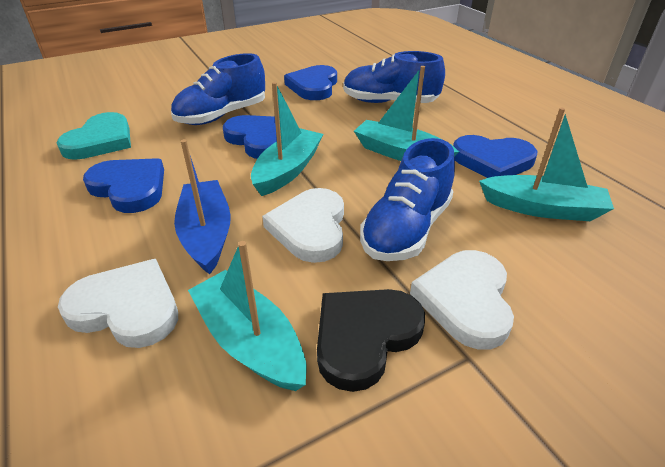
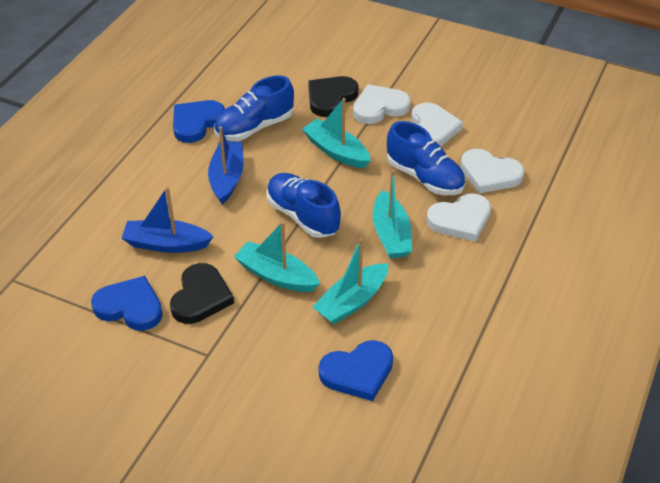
black heart: 1 -> 2
blue boat: 1 -> 2
blue heart: 4 -> 3
turquoise heart: 1 -> 0
white heart: 3 -> 4

